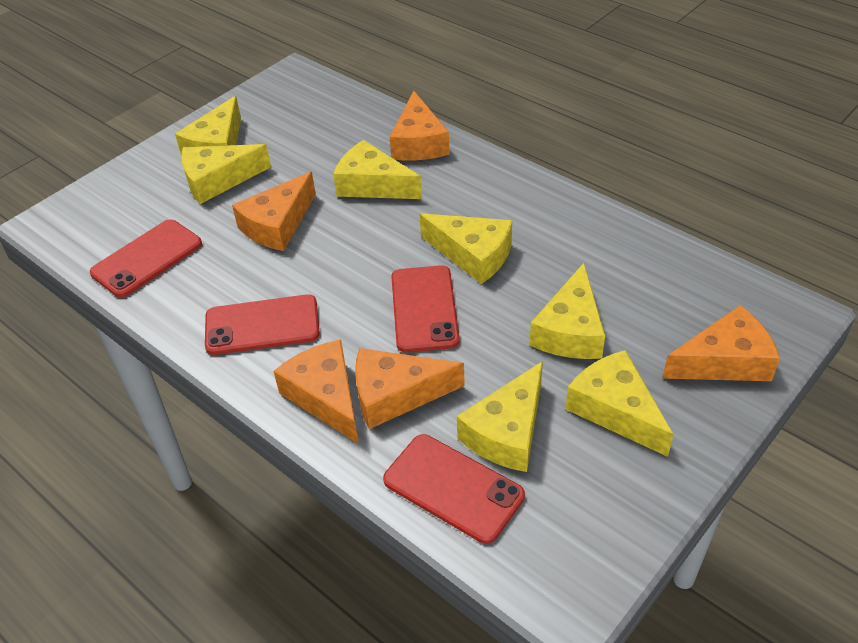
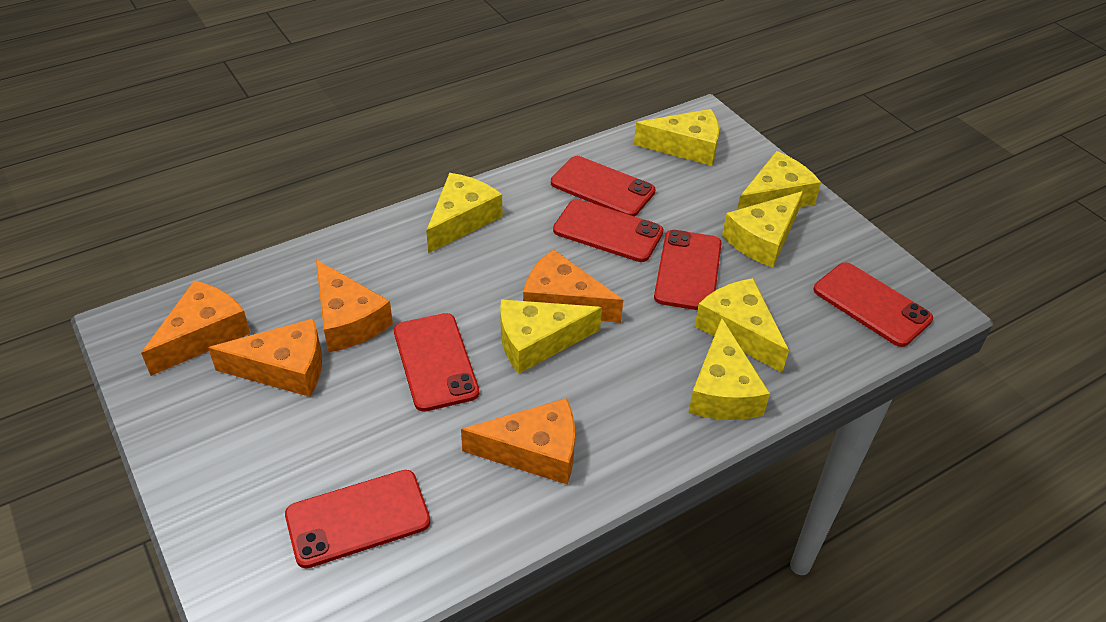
red phone: 4 -> 6

